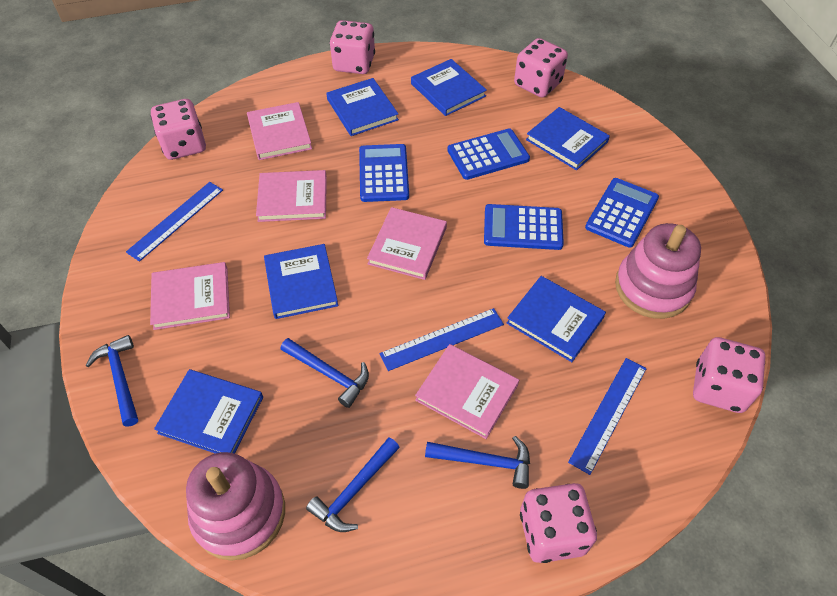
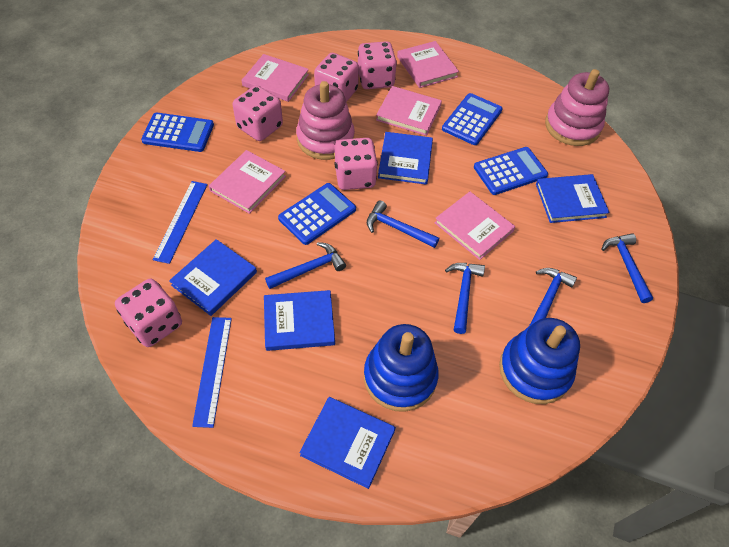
blue book: 6 -> 5
blue hammer: 4 -> 5
blue ruler: 3 -> 2
blue stacking toy: 0 -> 2

